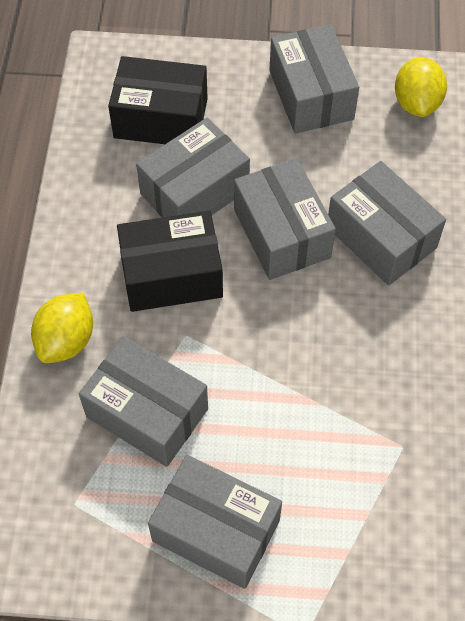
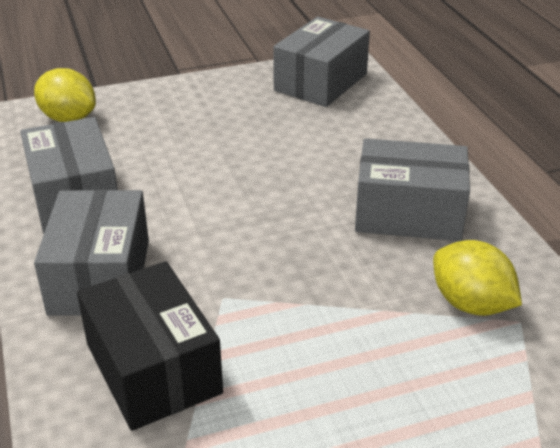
black box: 2 -> 1
grey box: 6 -> 4

